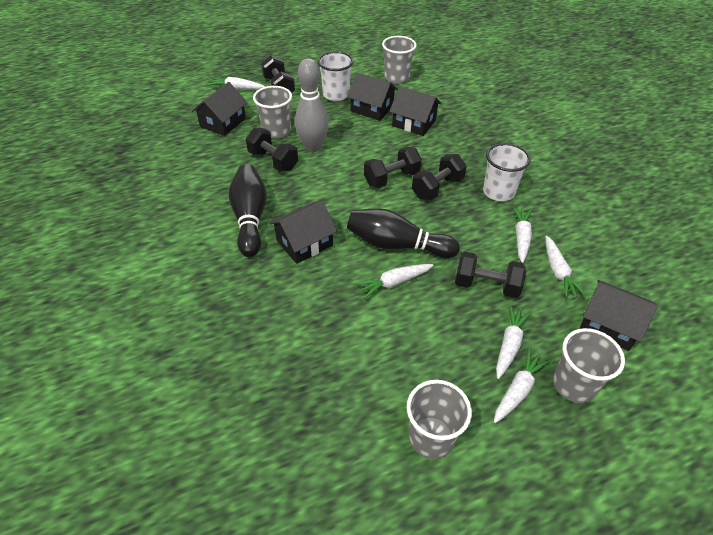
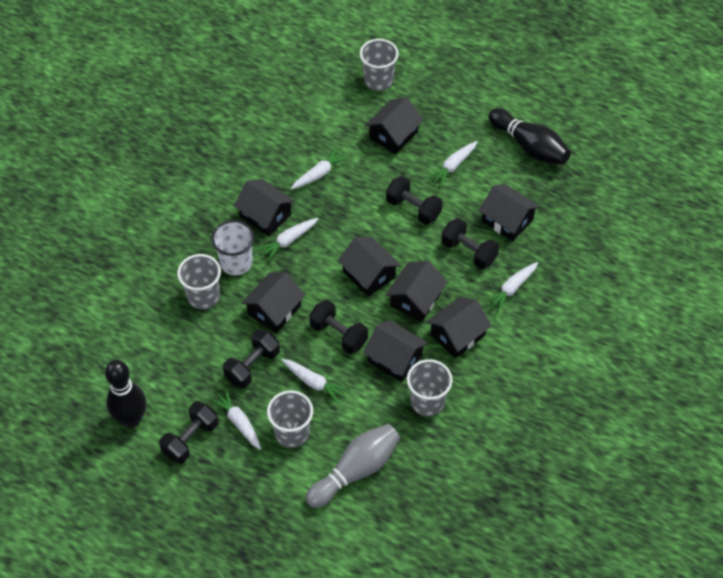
black house: 5 -> 8
white cup: 2 -> 1

